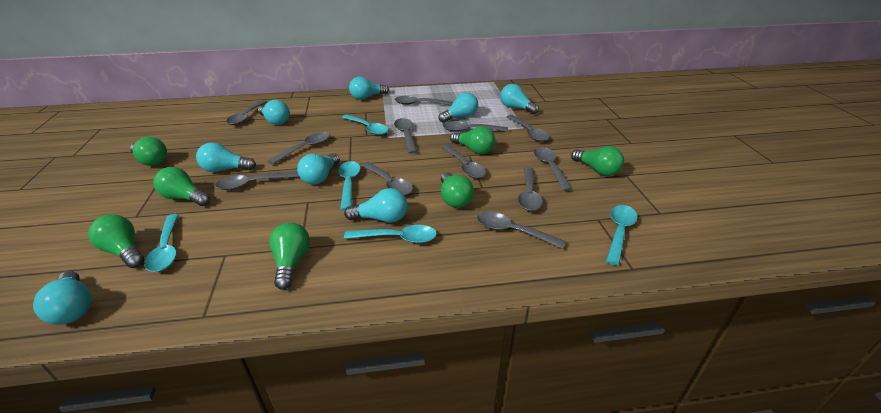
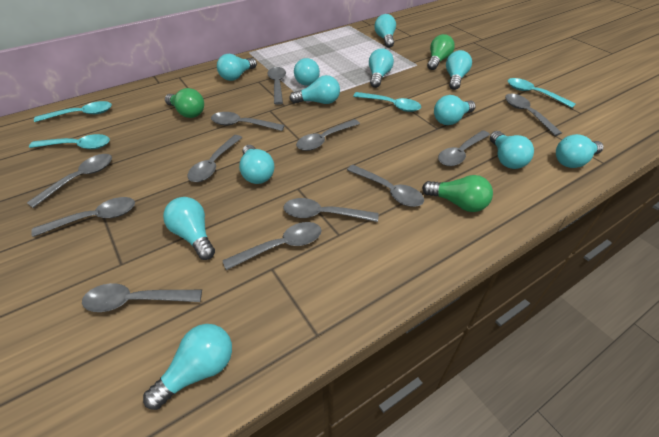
green light bulb: 7 -> 3
turquoise light bulb: 8 -> 12
turquoise spoon: 5 -> 4

